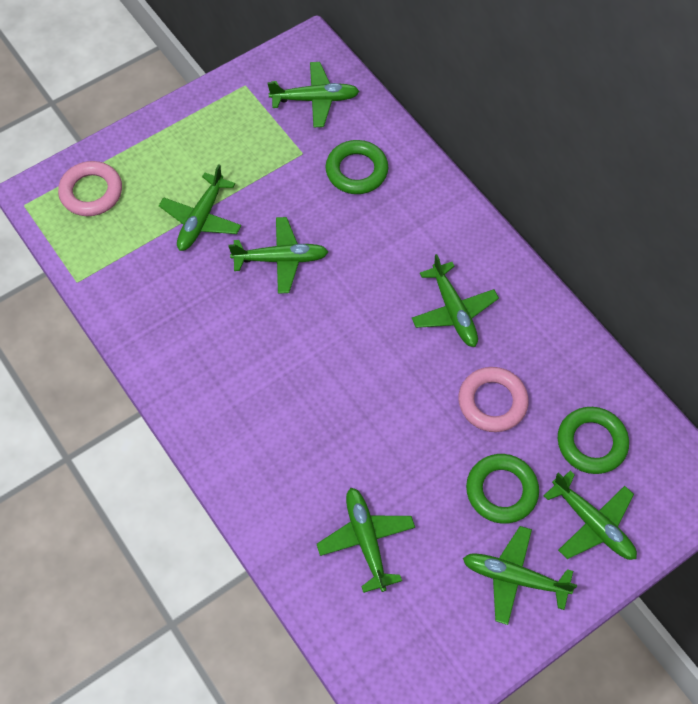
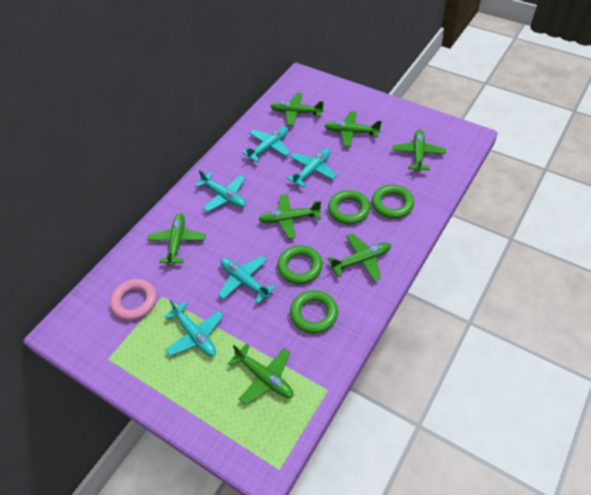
green ring: 3 -> 4
pink ring: 2 -> 1
turquoise plane: 0 -> 5

